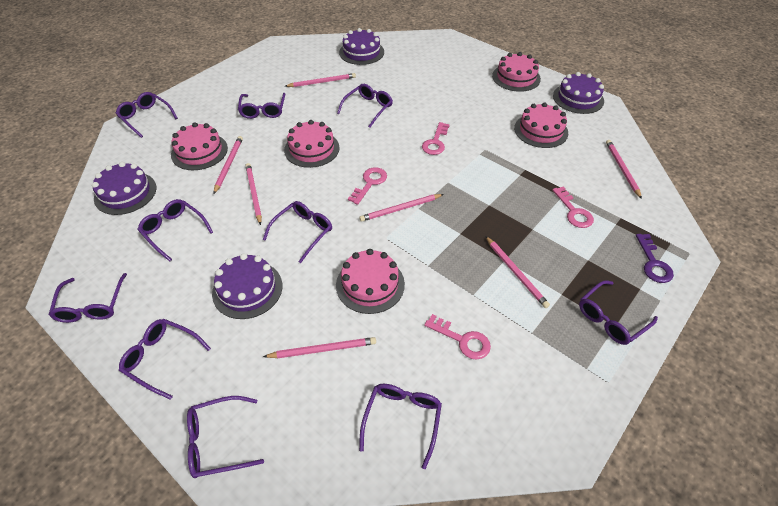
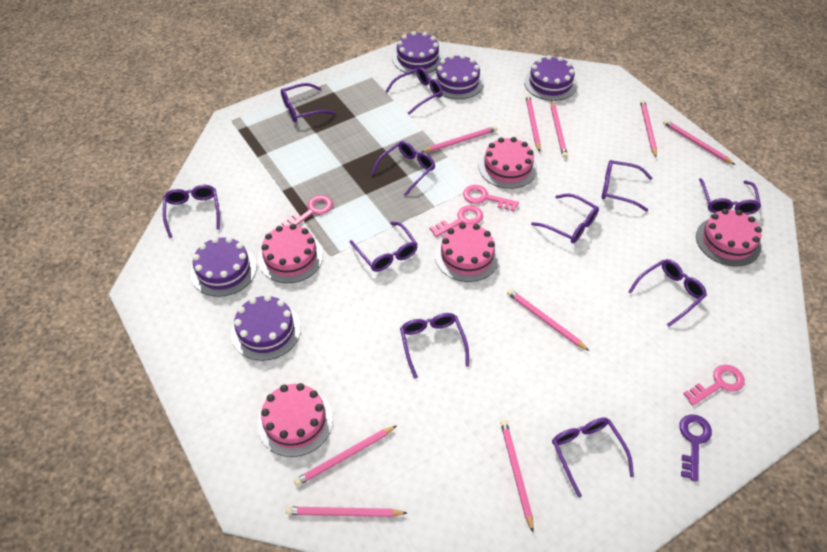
pink pencil: 7 -> 9
purple cake: 4 -> 5
purple glasses: 10 -> 11

